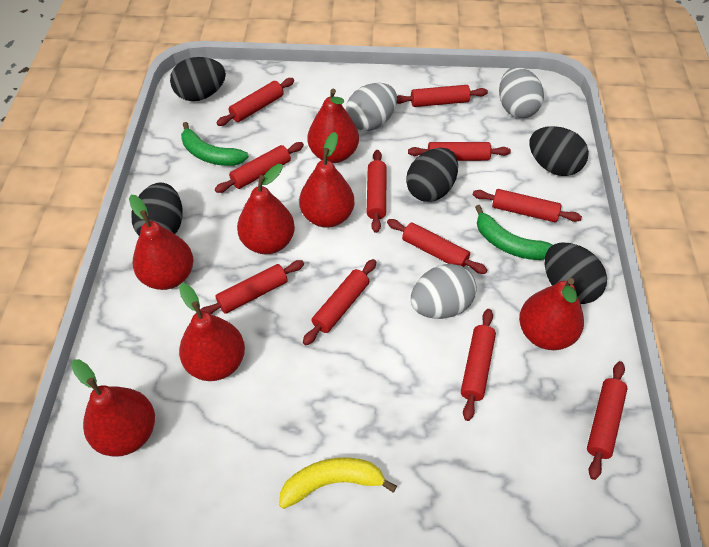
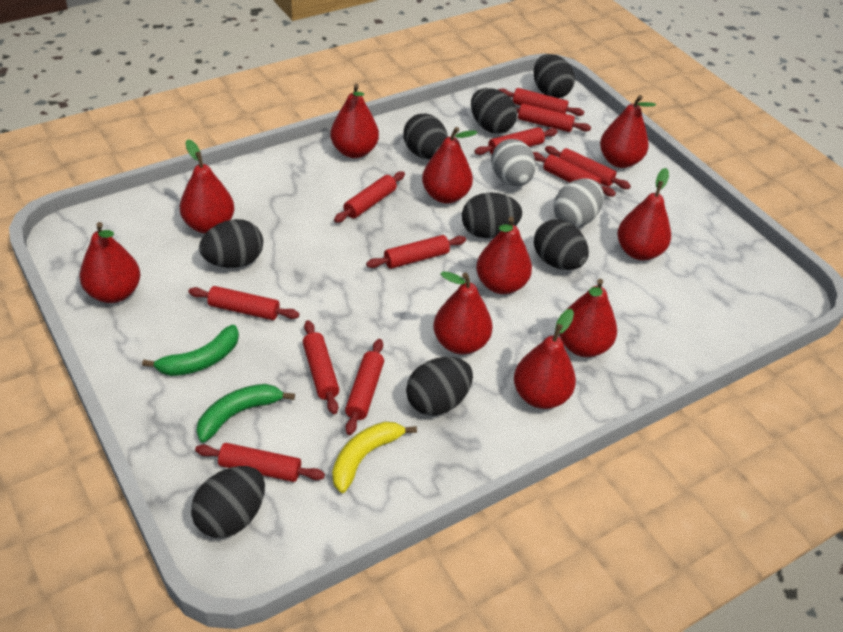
black egg: 5 -> 8
grey egg: 3 -> 2
red pear: 7 -> 10

